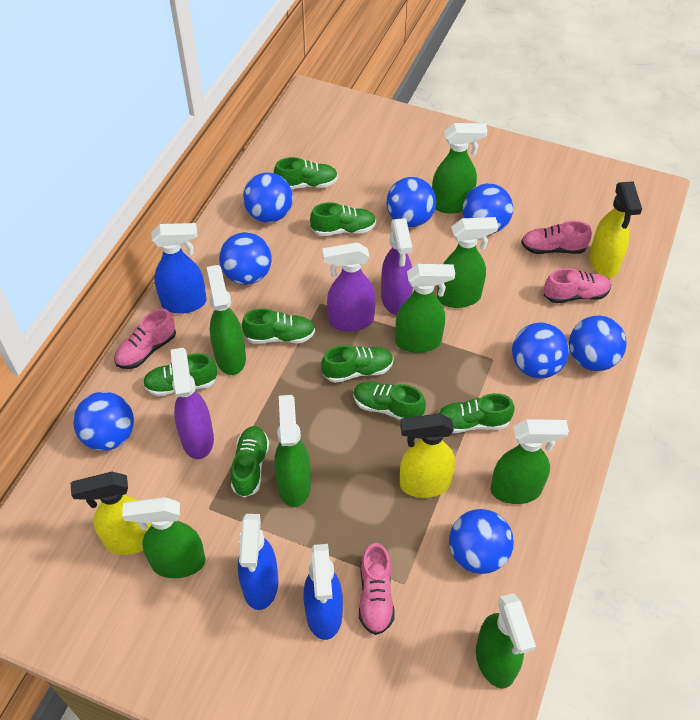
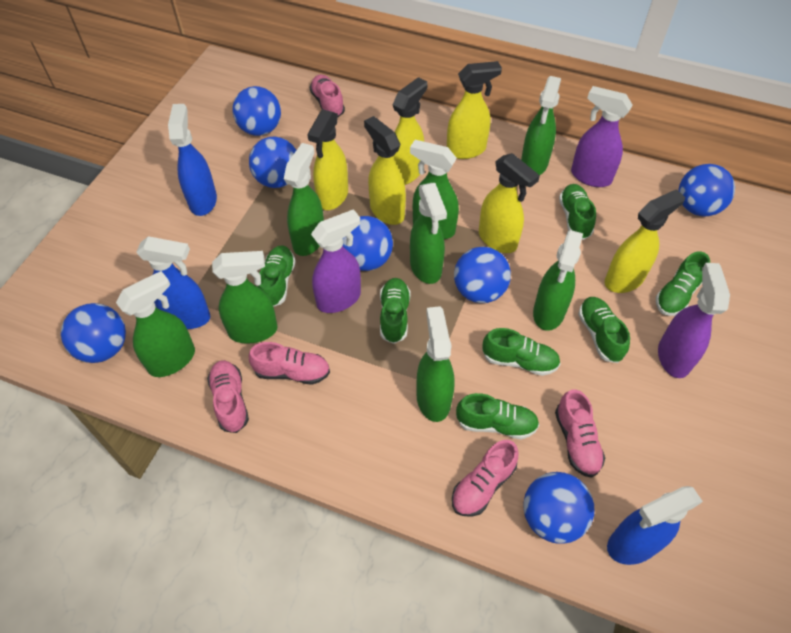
blue ball: 8 -> 7
green shoe: 8 -> 7
pink shoe: 4 -> 5
yellow spray bottle: 3 -> 6

